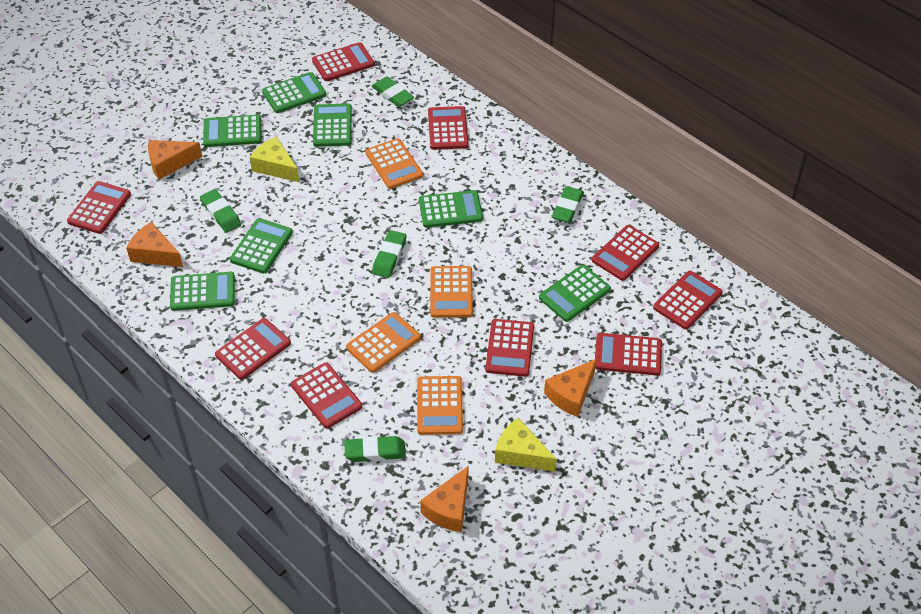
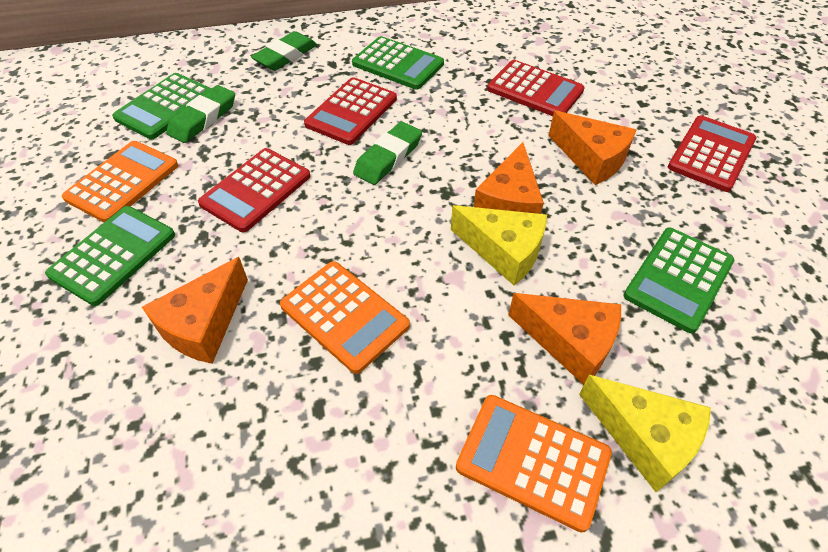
green calculator: 7 -> 4
green eraser: 5 -> 3
orange calculator: 4 -> 3
red calculator: 9 -> 4

